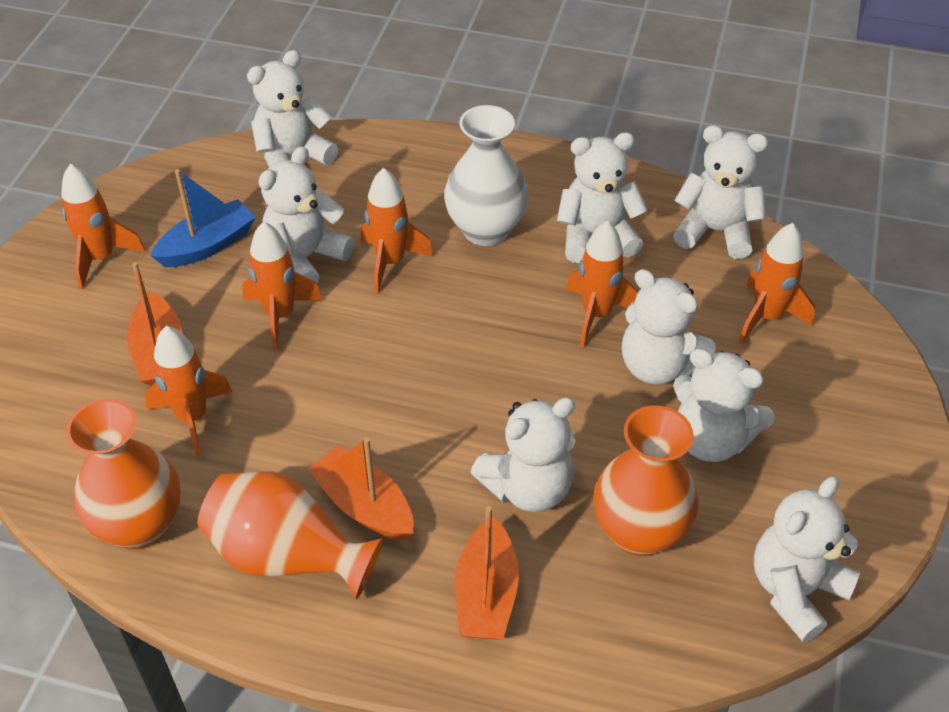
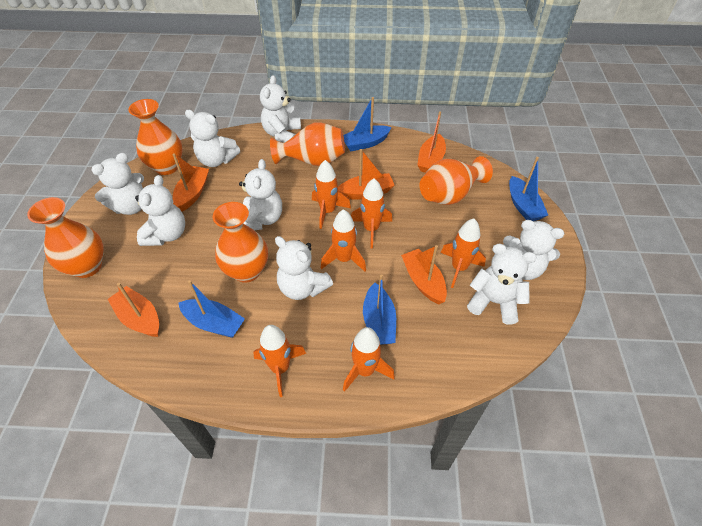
blue boat: 1 -> 4
orange boat: 3 -> 5
orange vase: 3 -> 5
white vase: 1 -> 0

